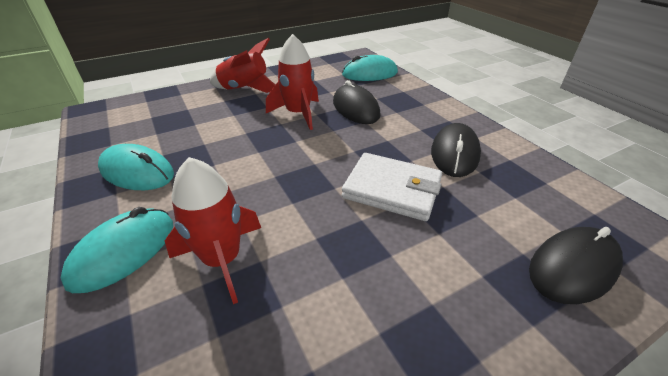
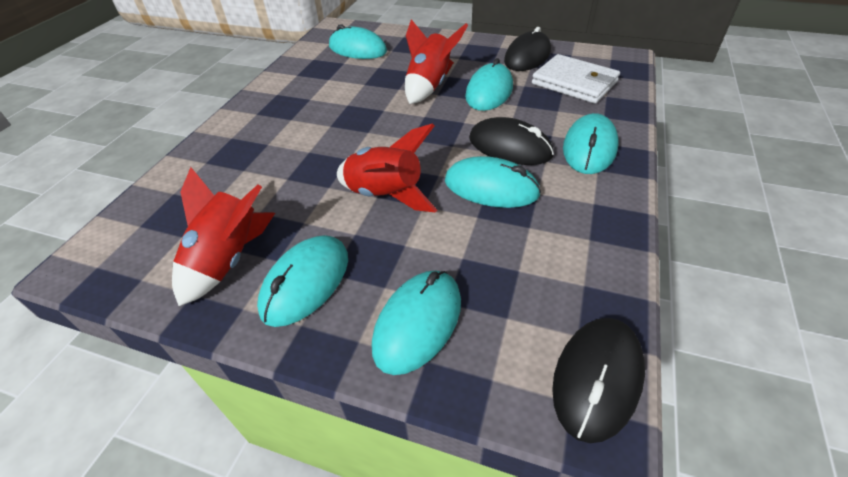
turquoise mouse: 3 -> 6

